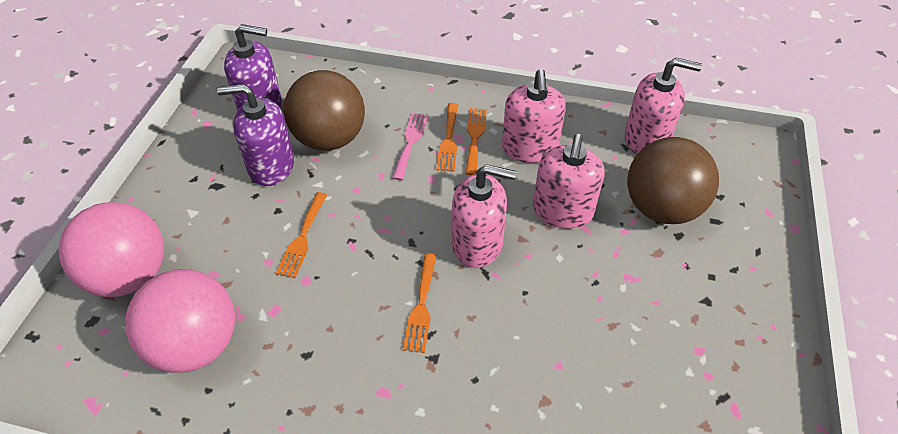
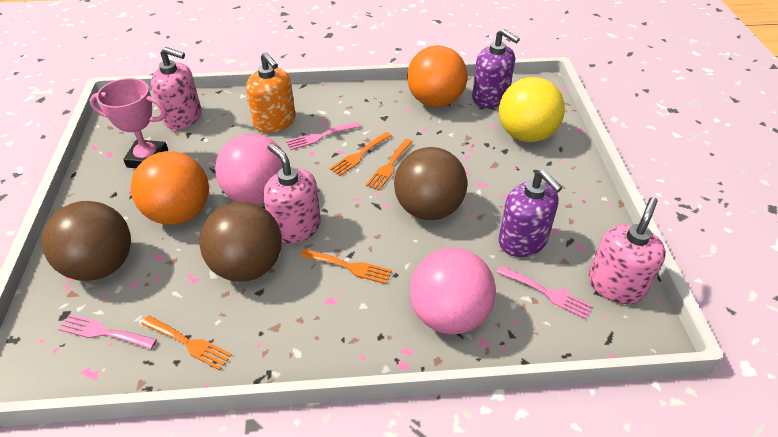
brown ball: 2 -> 3
orange ball: 0 -> 2
orange soap dispenser: 0 -> 1
pink fork: 1 -> 3
pink soap dispenser: 4 -> 3
pink trophy: 0 -> 1
yellow ball: 0 -> 1

